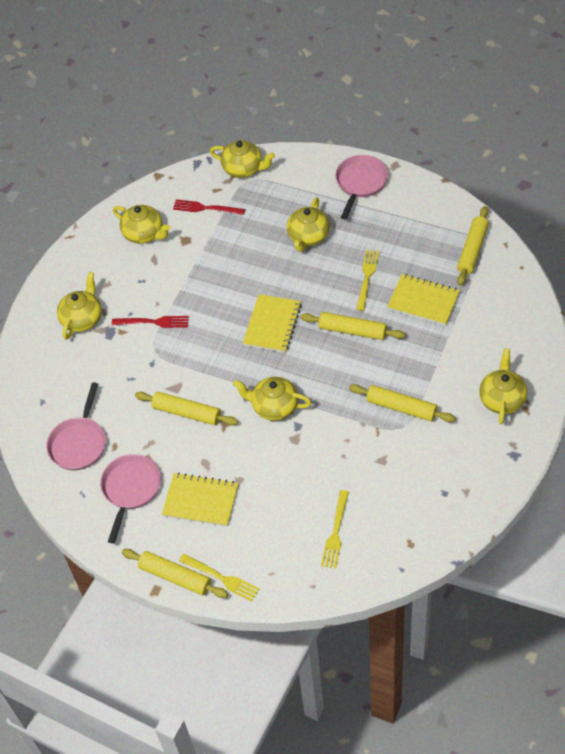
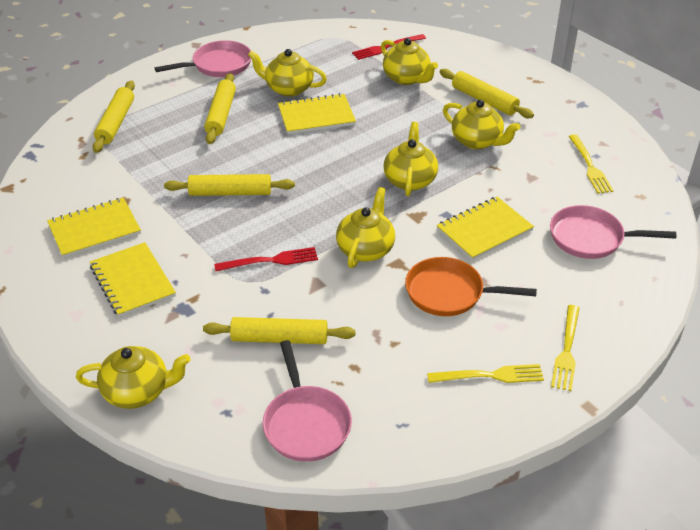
orange pan: 0 -> 1
yellow notebook: 3 -> 4

